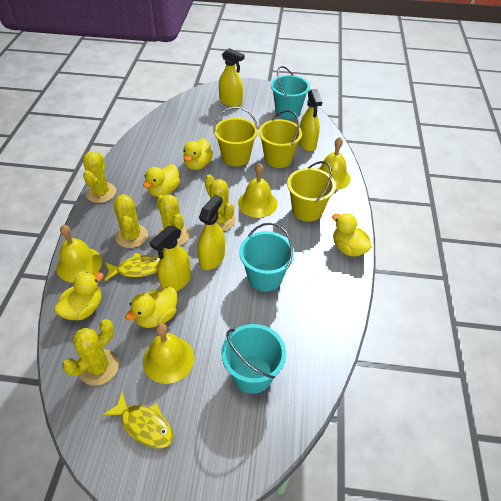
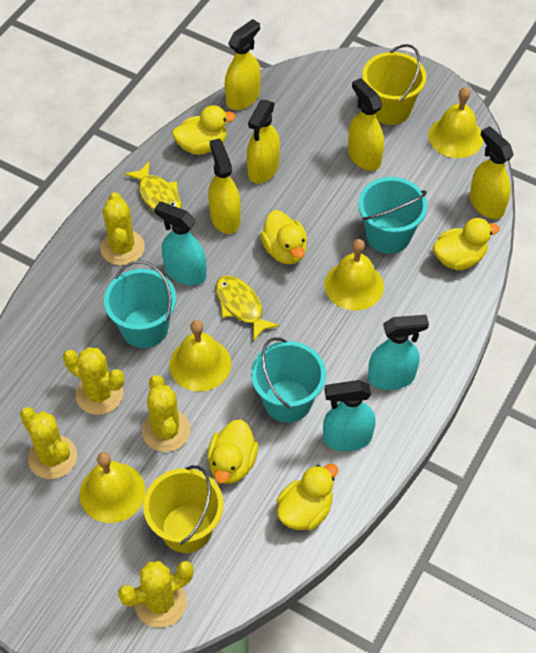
turquoise spray bottle: 0 -> 3
yellow bucket: 3 -> 2
yellow spray bottle: 4 -> 5

